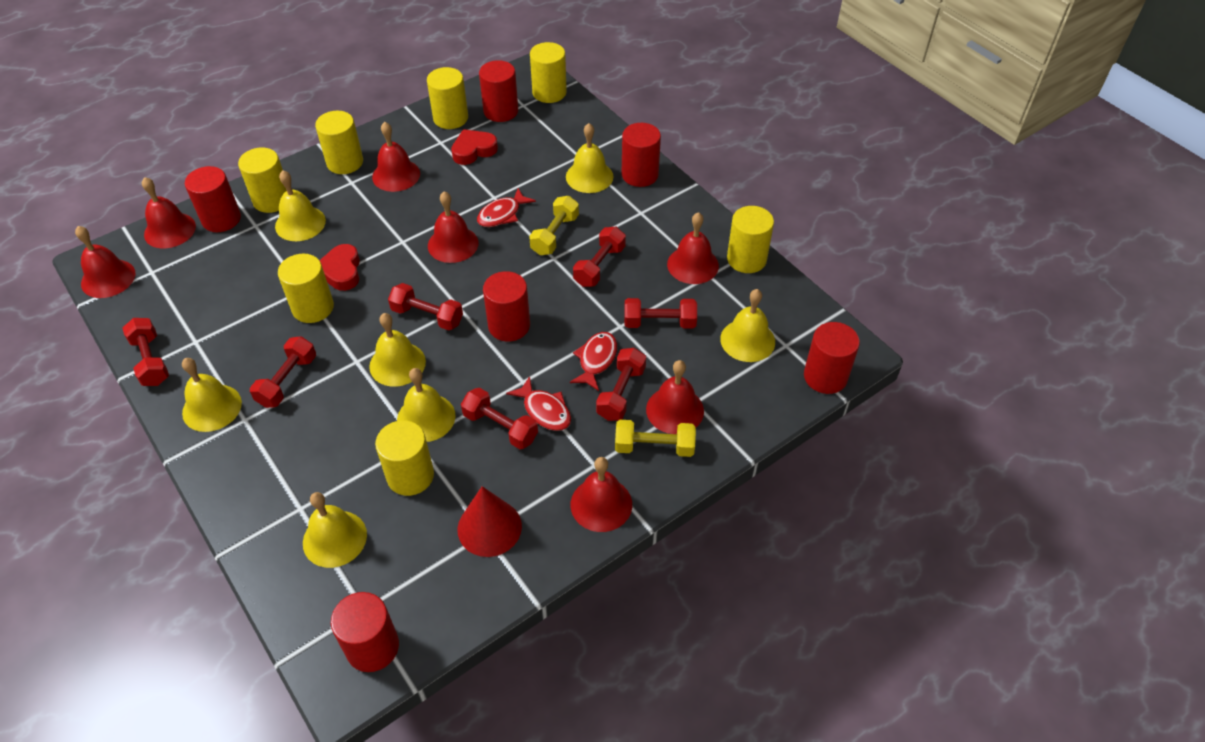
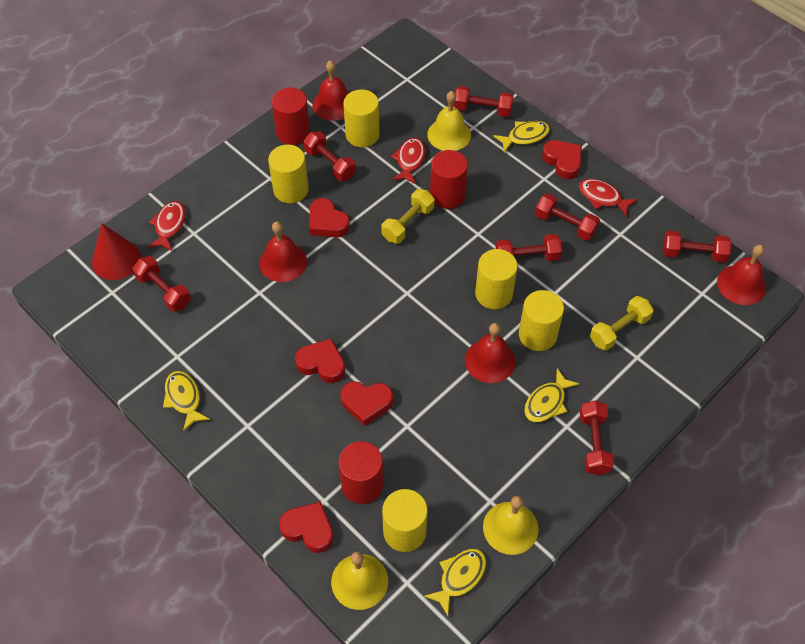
red bell: 7 -> 4
red cylinder: 6 -> 3
red heart: 2 -> 5
yellow bell: 7 -> 3
yellow cylinder: 7 -> 5
yellow fish: 0 -> 4

